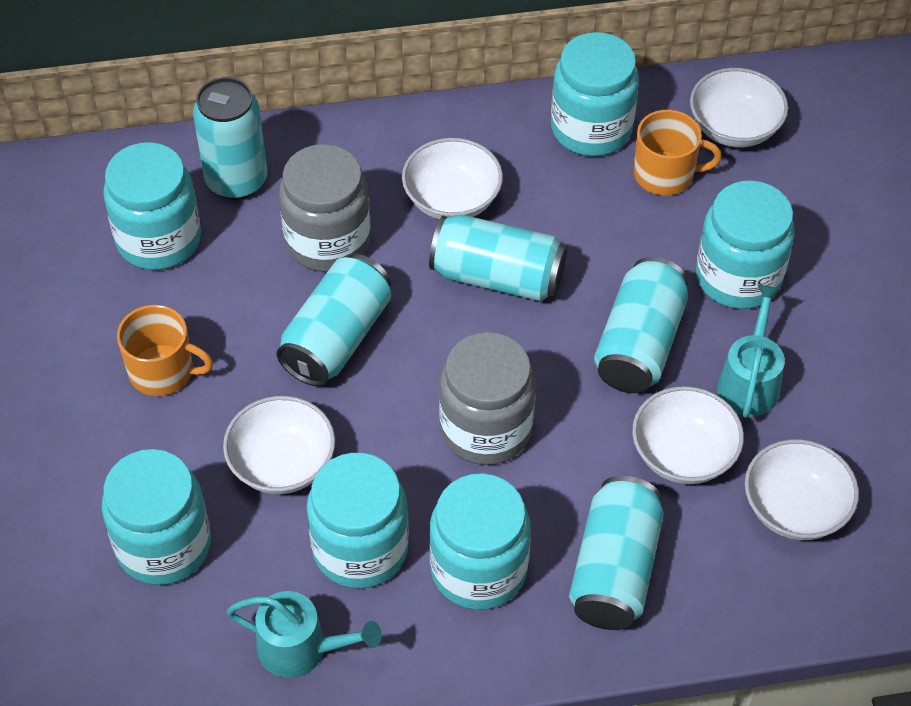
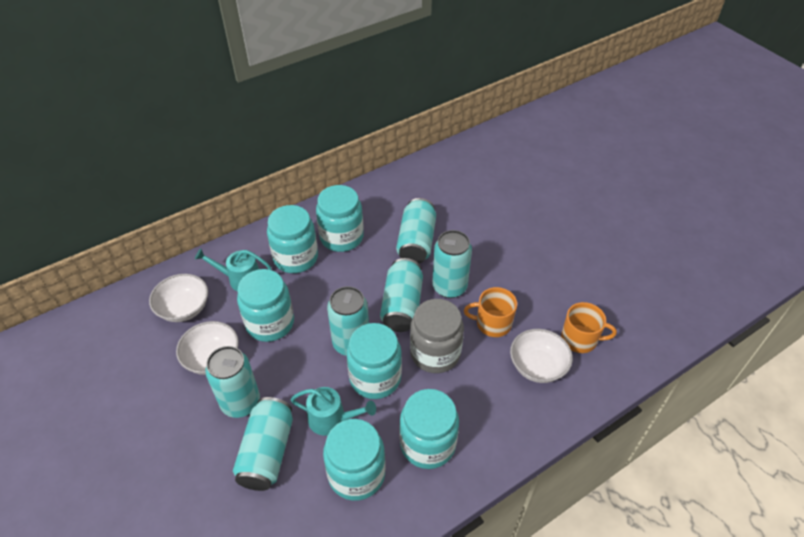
grey jar: 2 -> 1
turquoise can: 5 -> 6
white bowl: 5 -> 3

